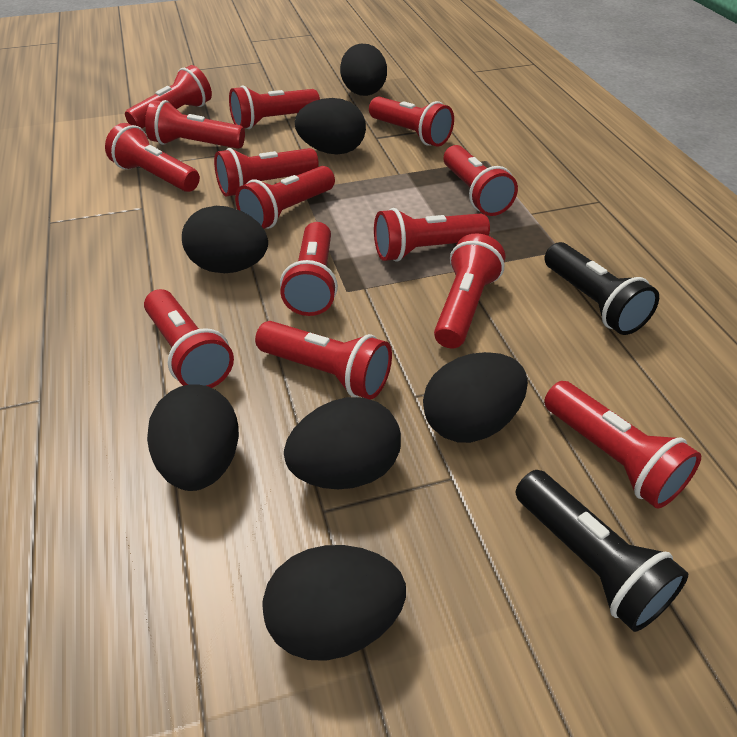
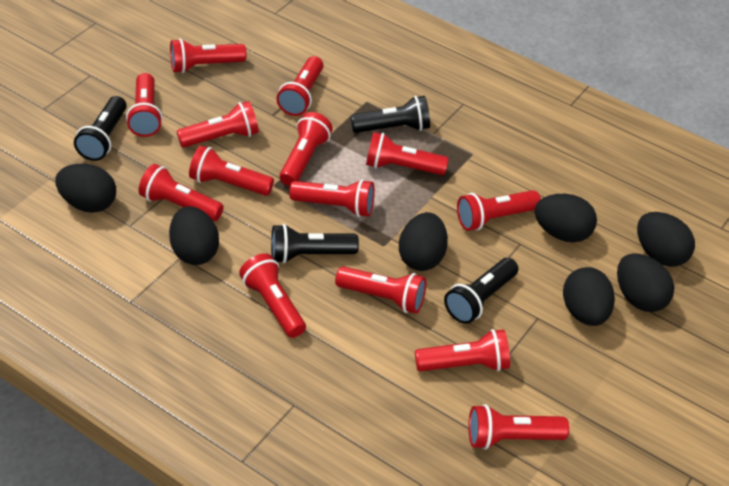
black flashlight: 2 -> 4

